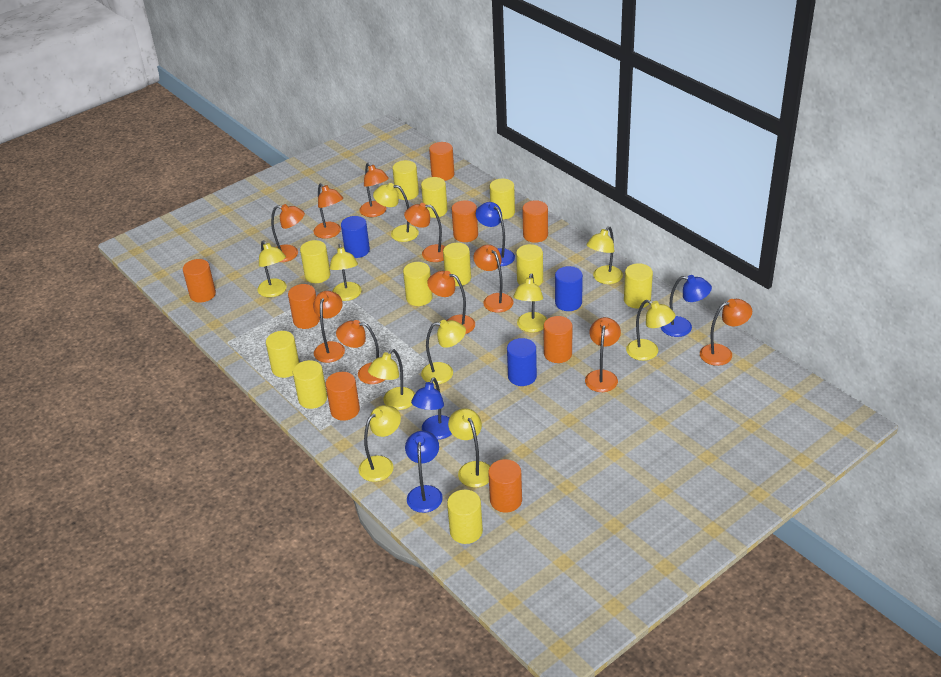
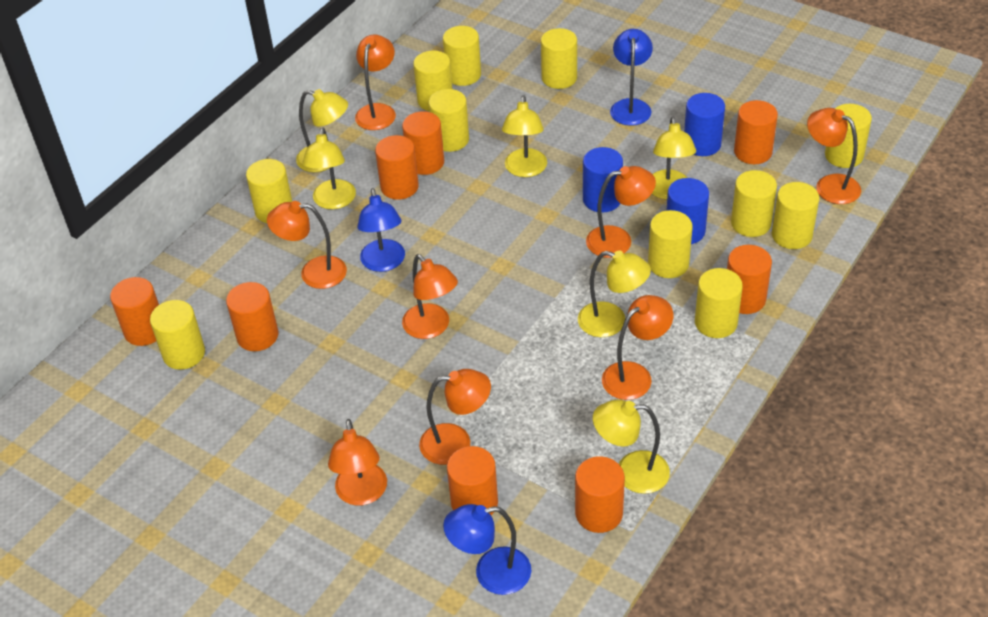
blue lamp: 4 -> 3
orange lamp: 10 -> 8
yellow lamp: 10 -> 6

